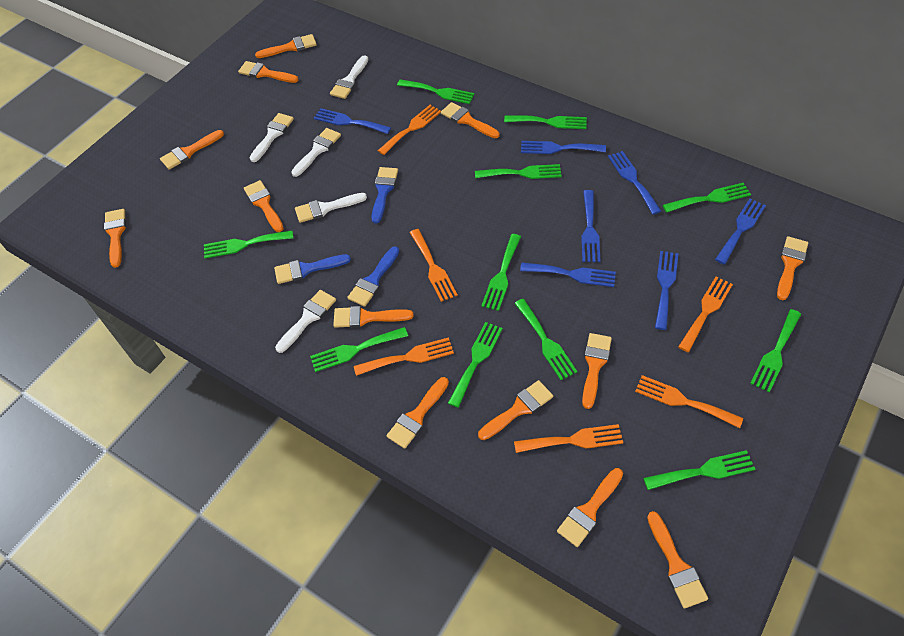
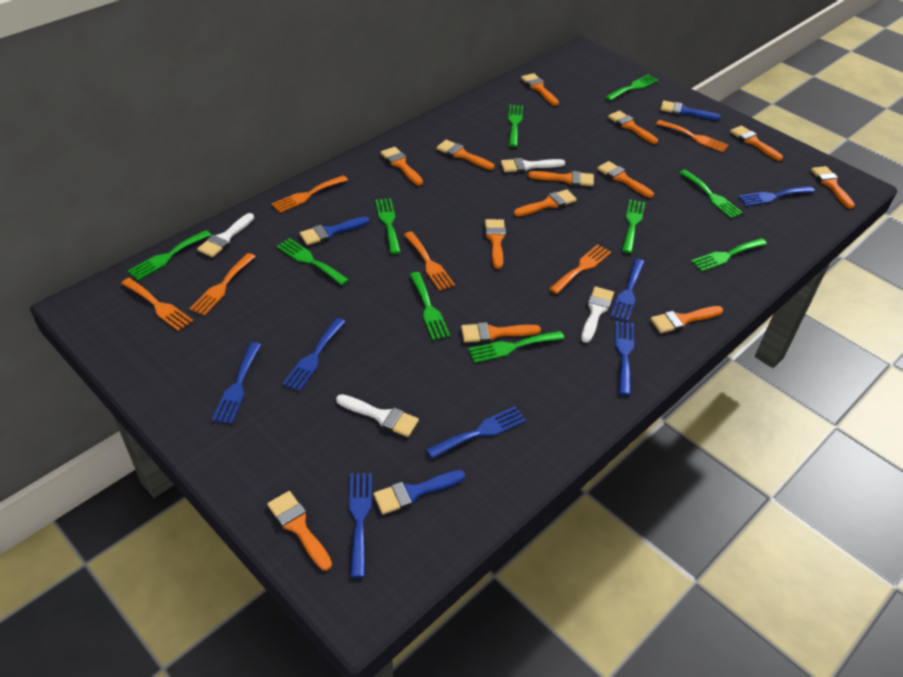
green fork: 11 -> 10
white brush: 5 -> 4

